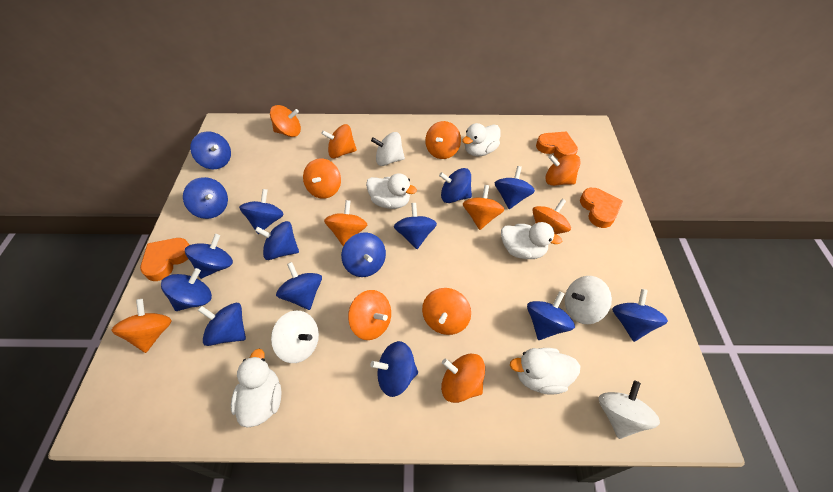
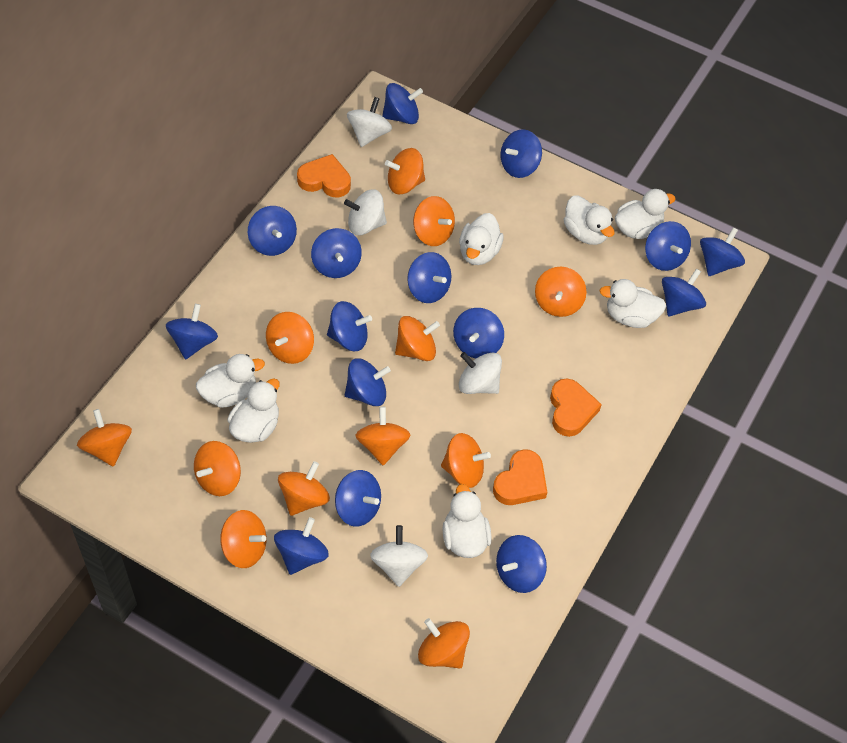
white duck: 5 -> 7

